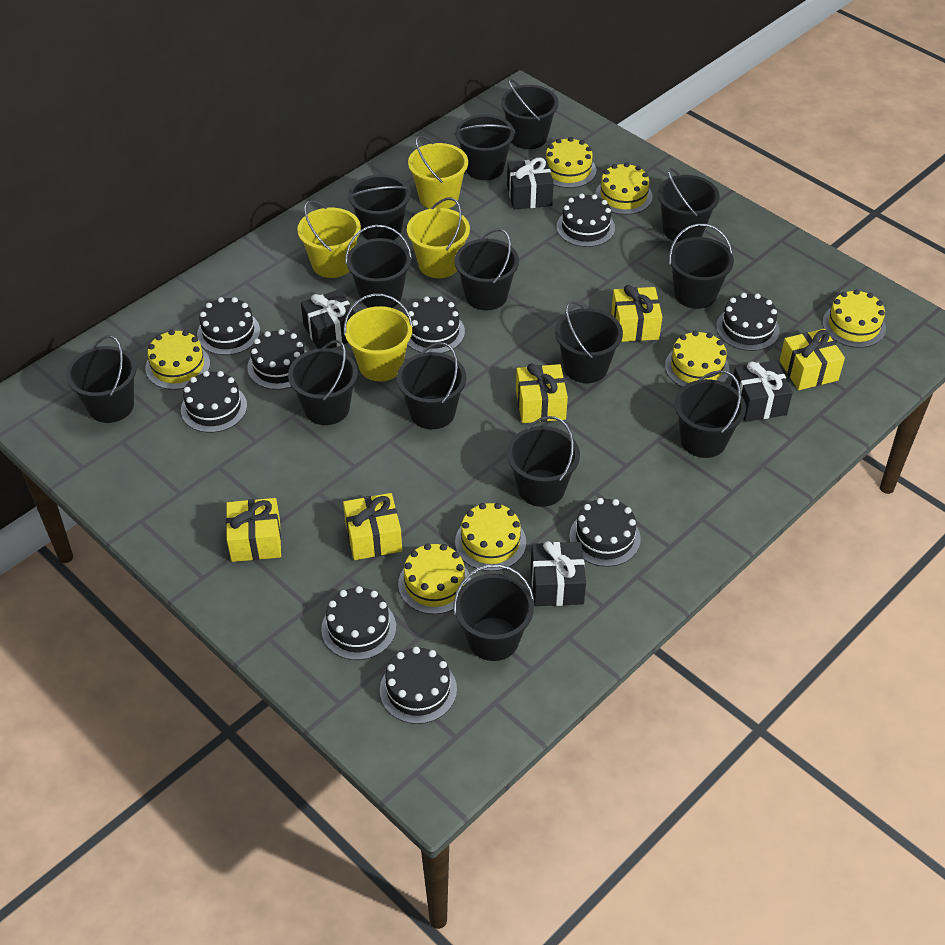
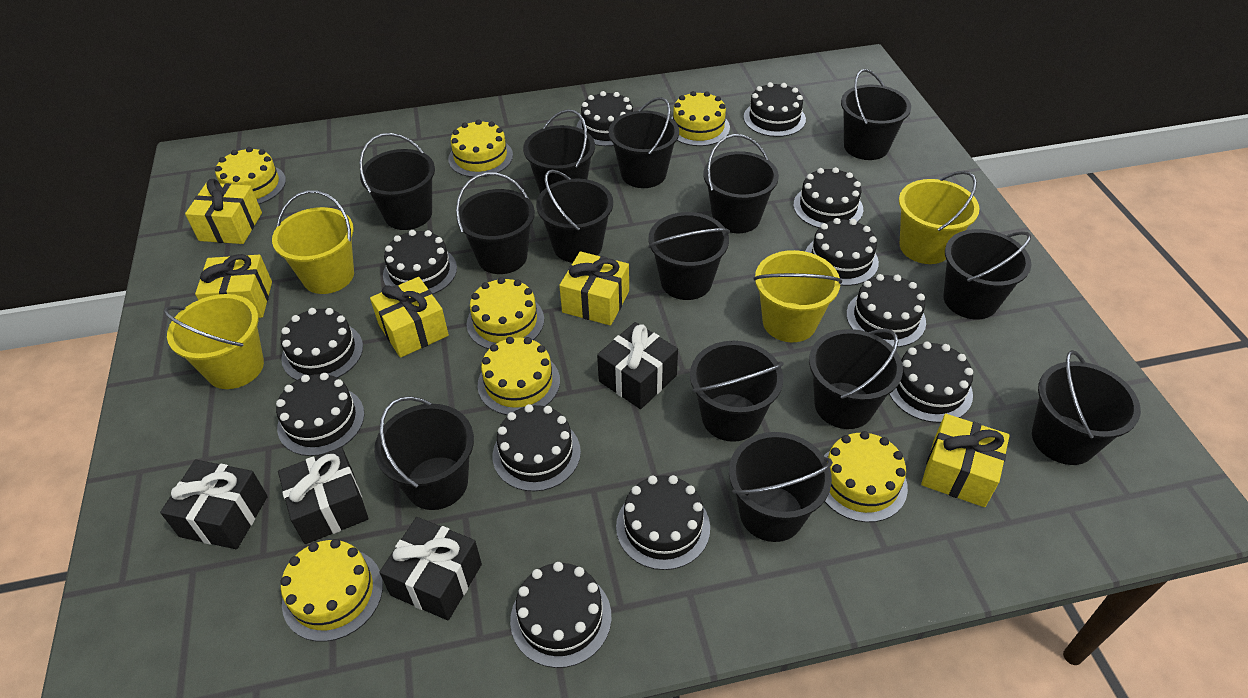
black cake: 9 -> 12

